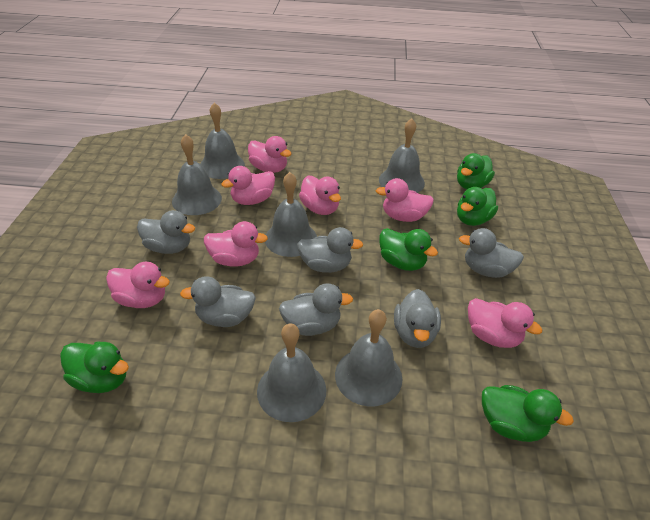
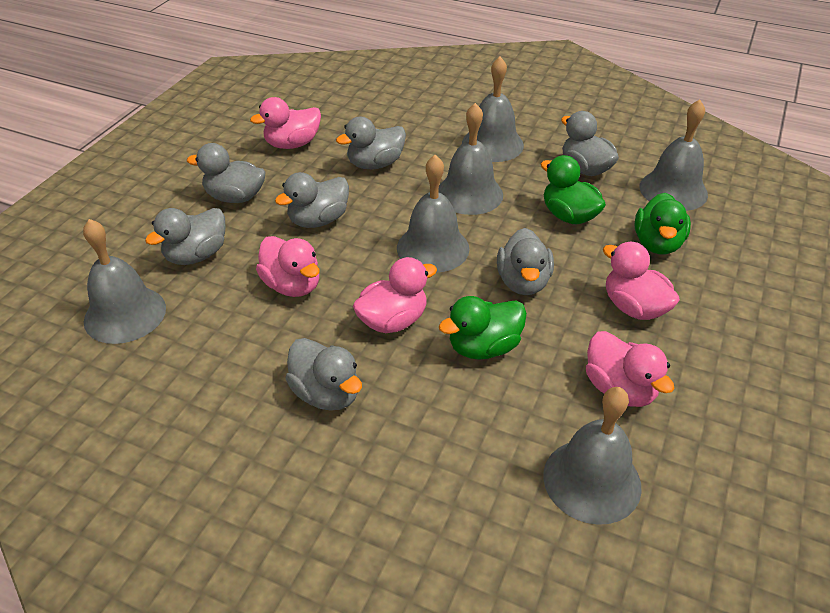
green duck: 5 -> 3
grey duck: 6 -> 7
pink duck: 7 -> 5

